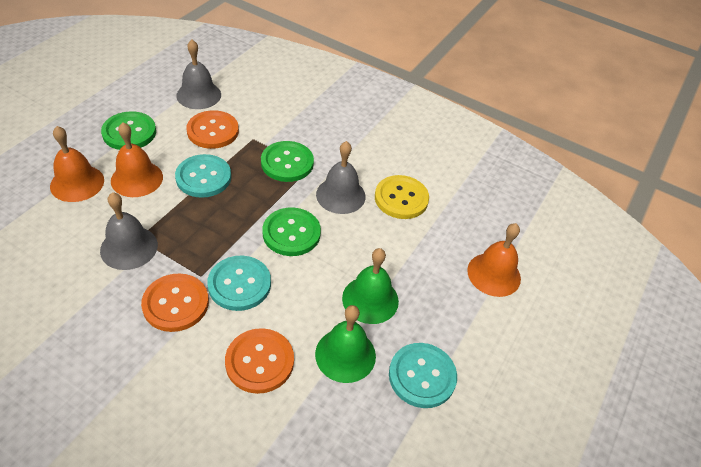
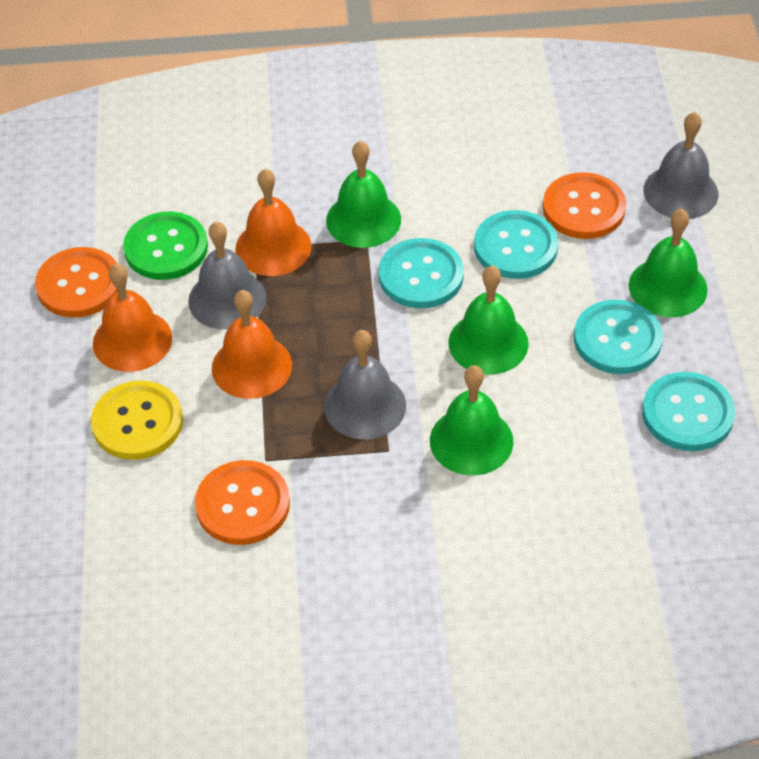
green bell: 2 -> 4
green button: 3 -> 1
turquoise button: 3 -> 4

